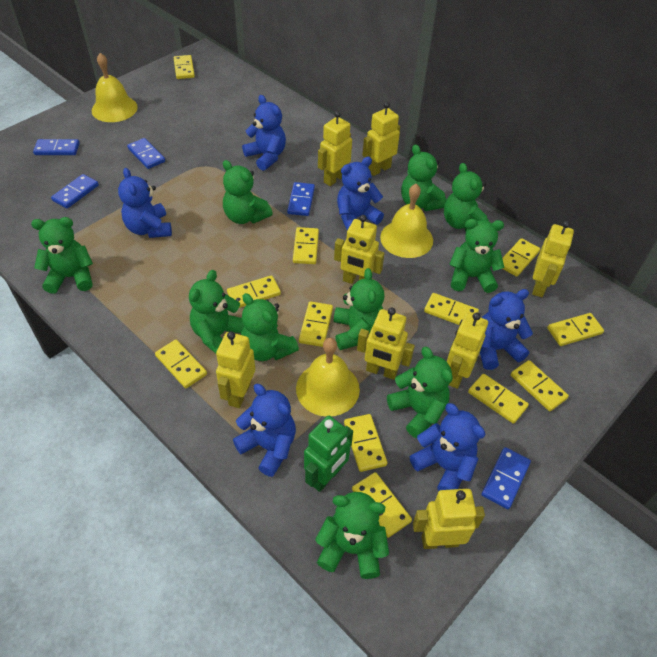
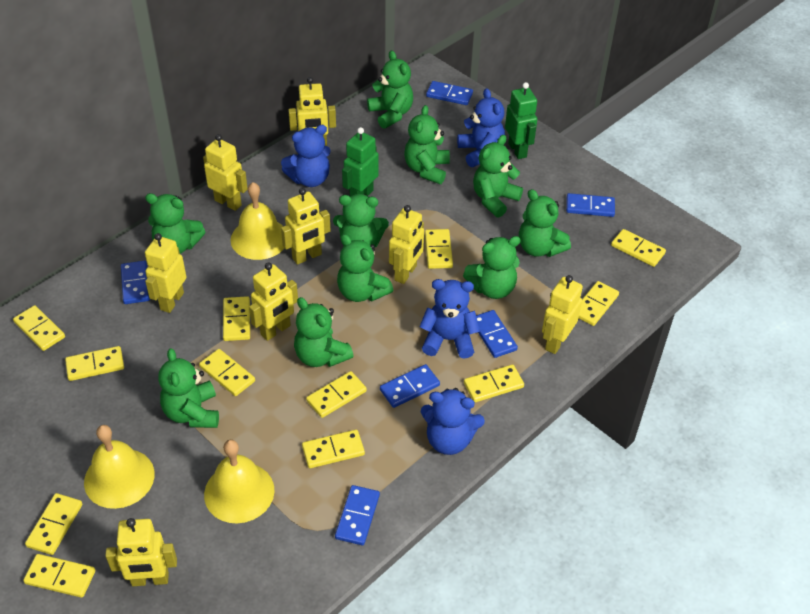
blue domino: 5 -> 6
blue teddy bear: 6 -> 4
green robot: 1 -> 2

